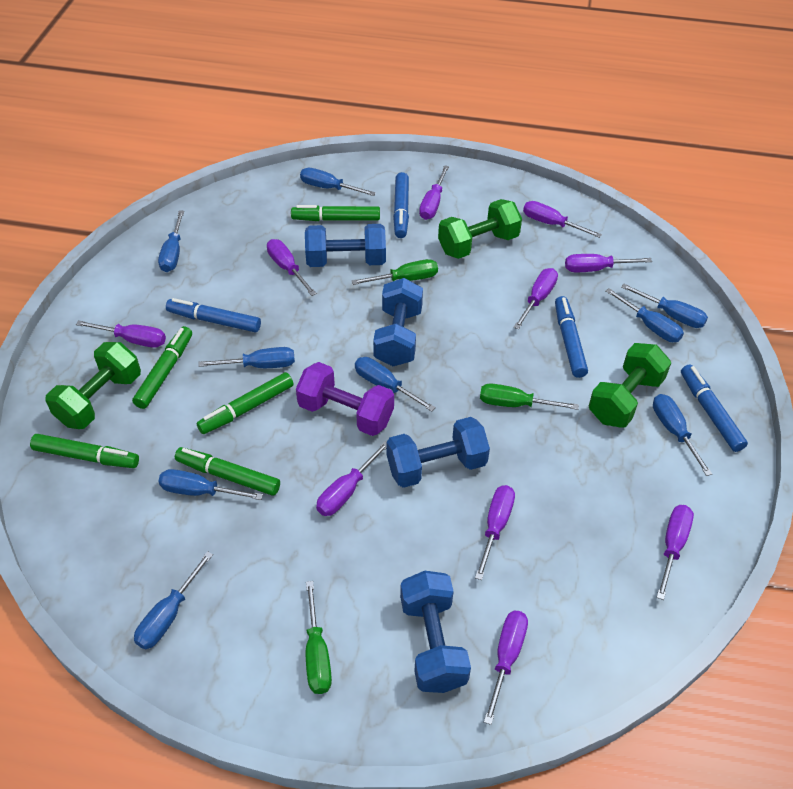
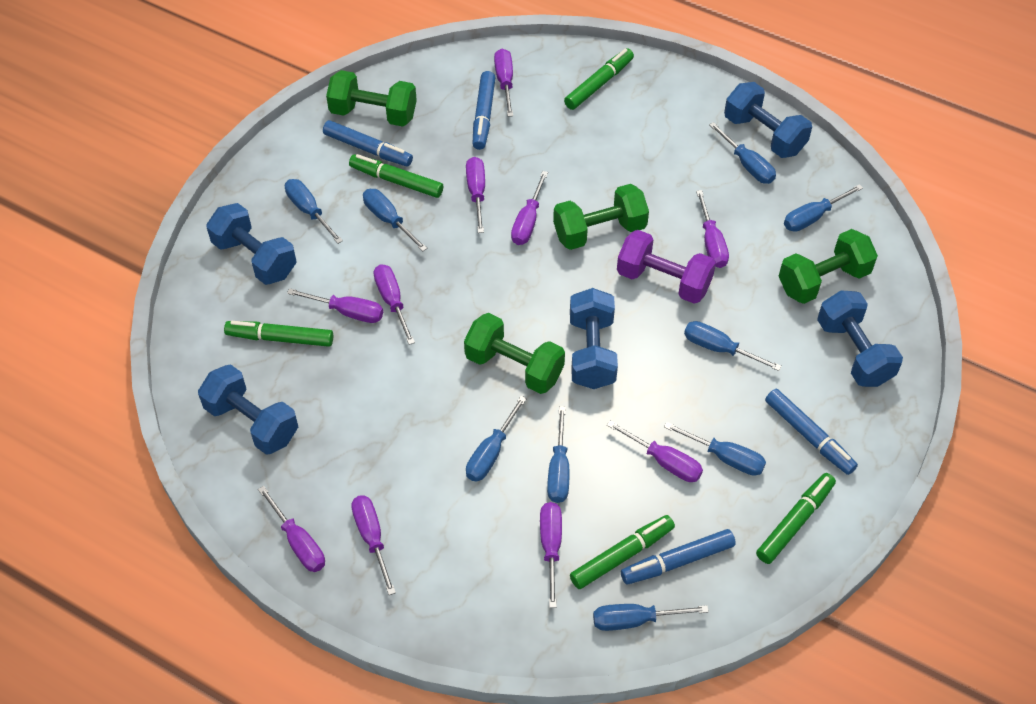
blue dumbbell: 4 -> 5
green dumbbell: 3 -> 4
green screwdriver: 3 -> 0

